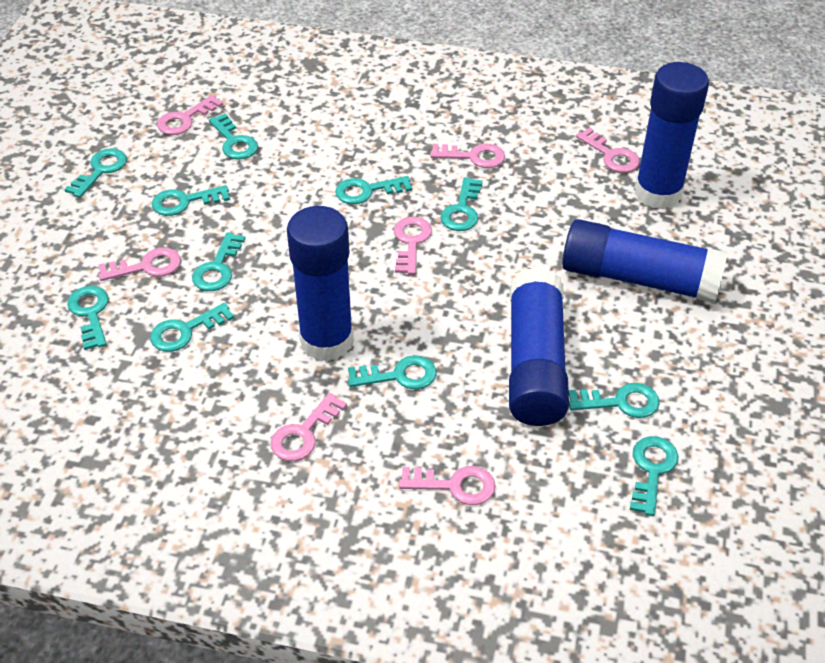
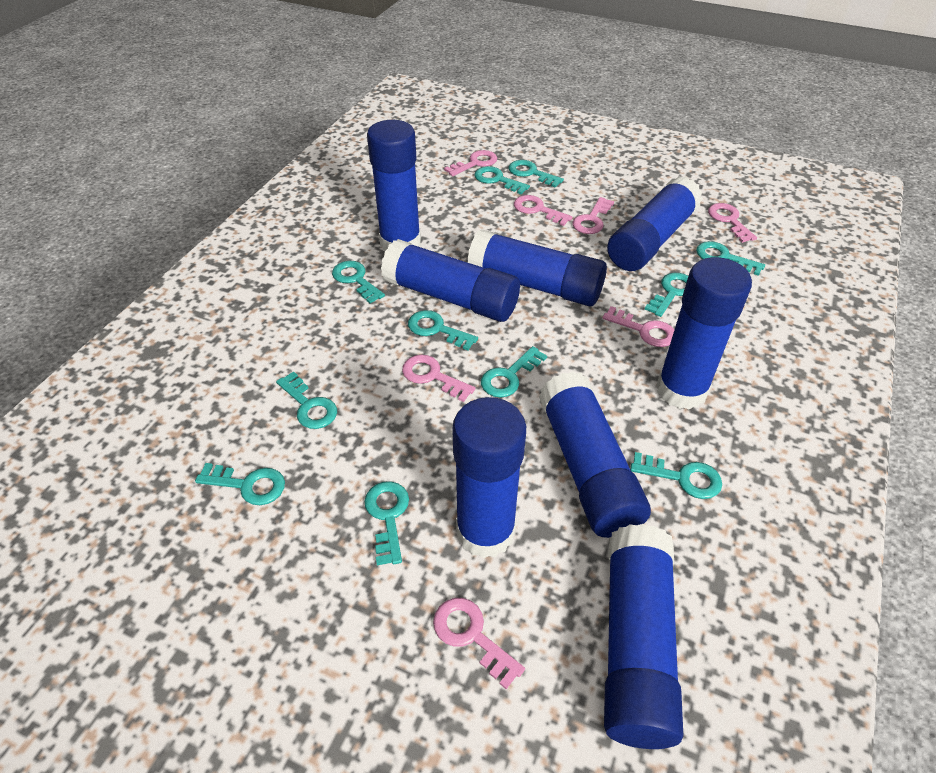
blue glue stick: 4 -> 8

